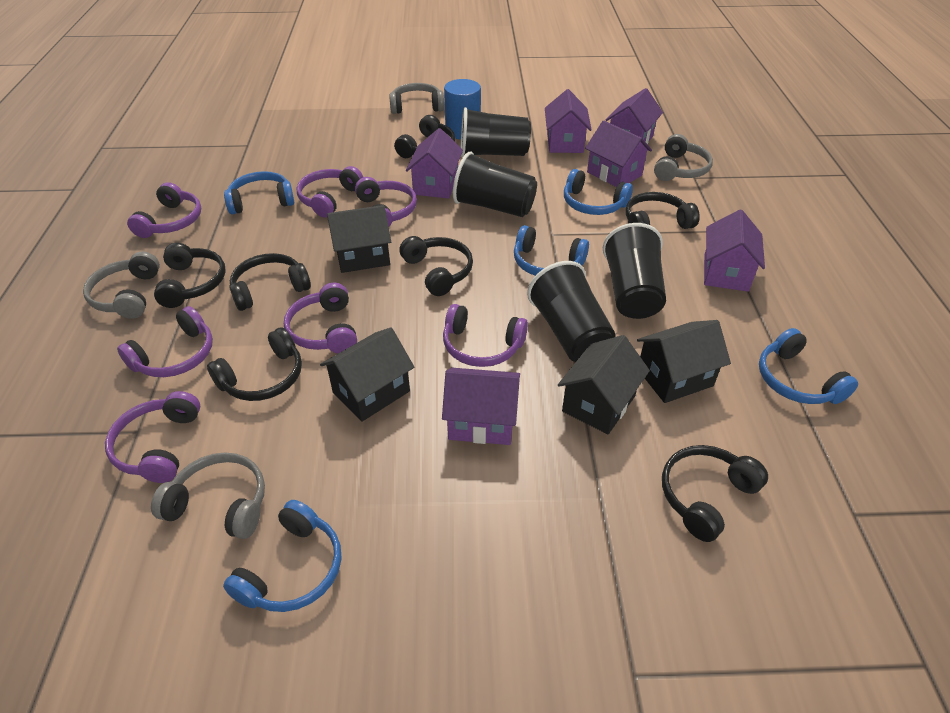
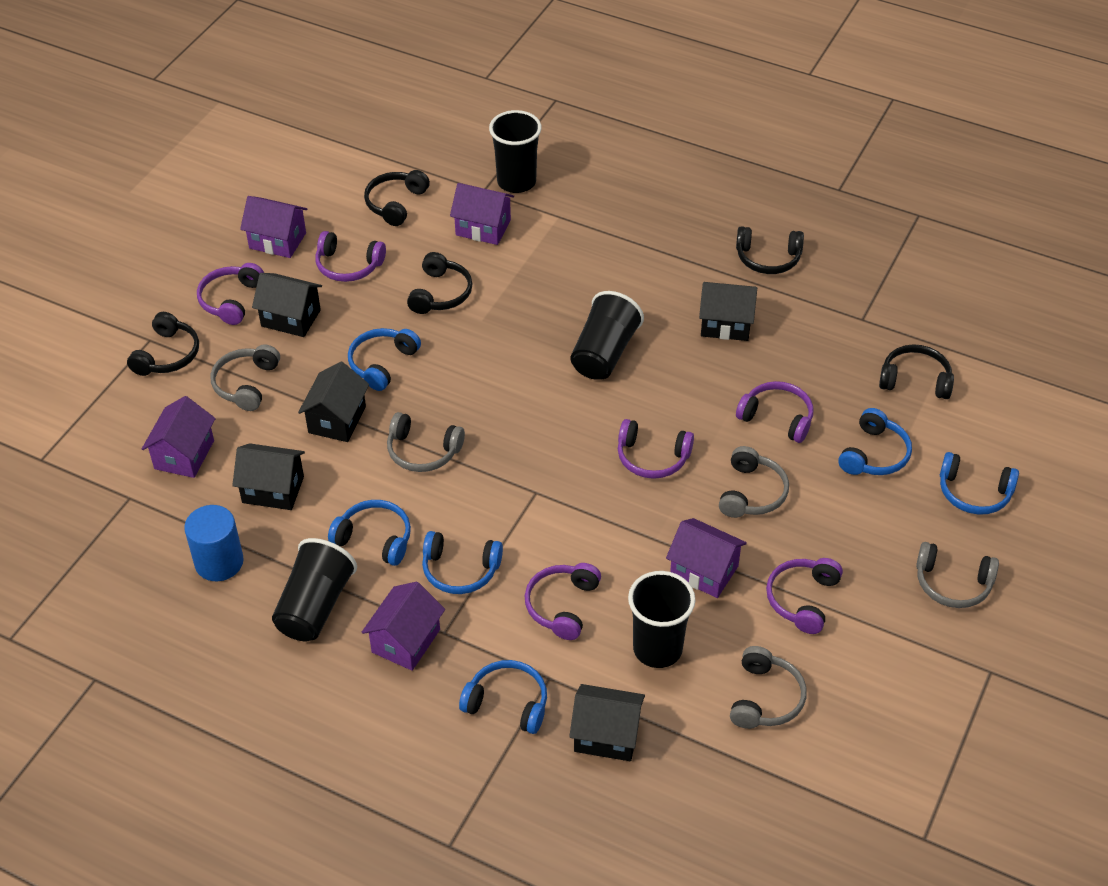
black headphones: 7 -> 5
black house: 4 -> 5
blue headphones: 5 -> 6
grey headphones: 4 -> 5
purple headphones: 7 -> 6
purple house: 6 -> 5

